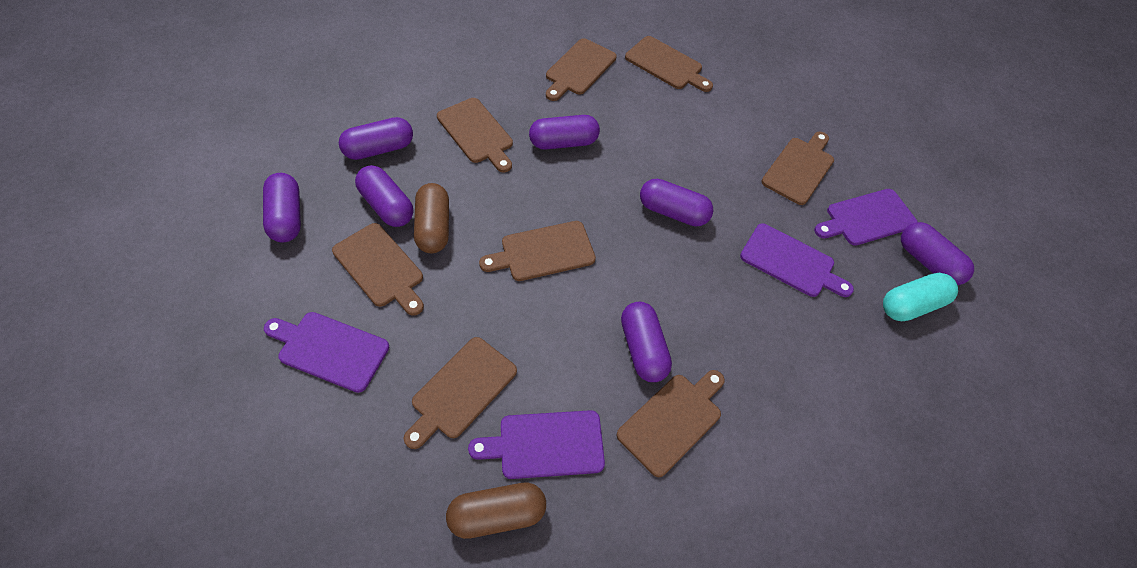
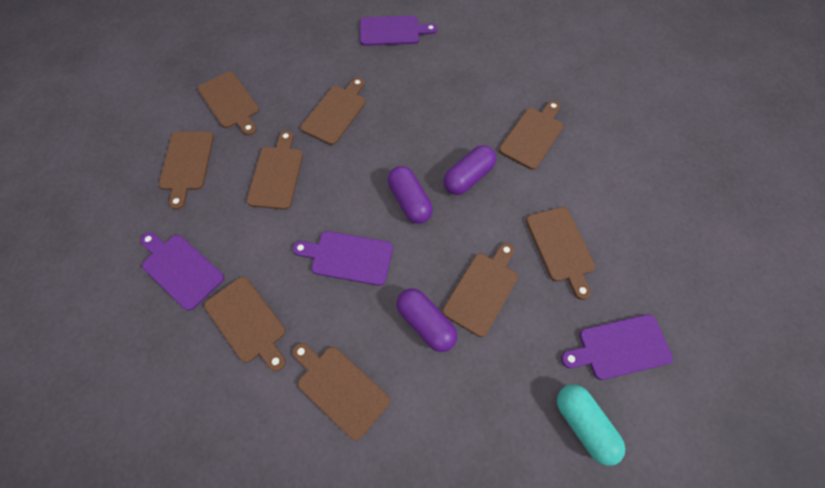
brown capsule: 2 -> 0
brown cutting board: 8 -> 9
purple capsule: 7 -> 3

